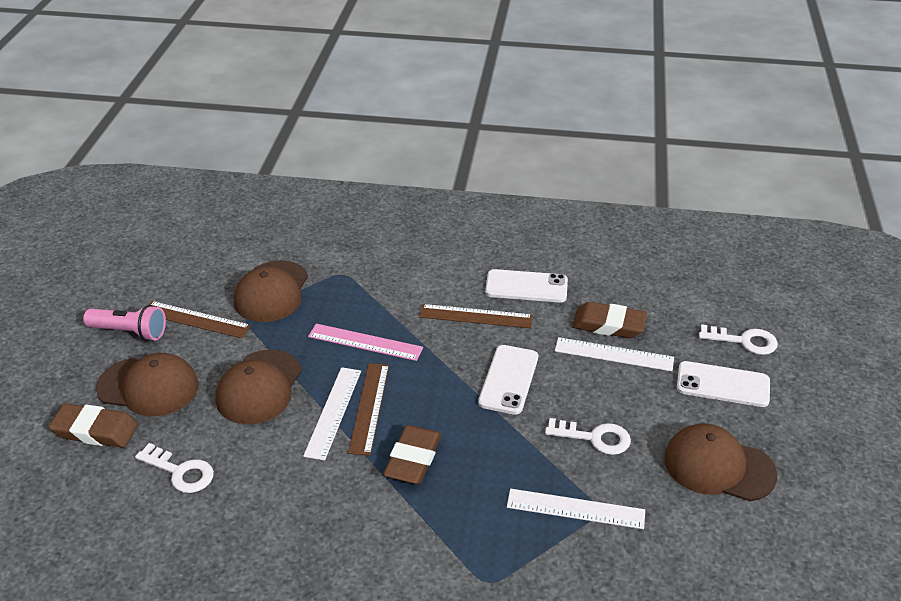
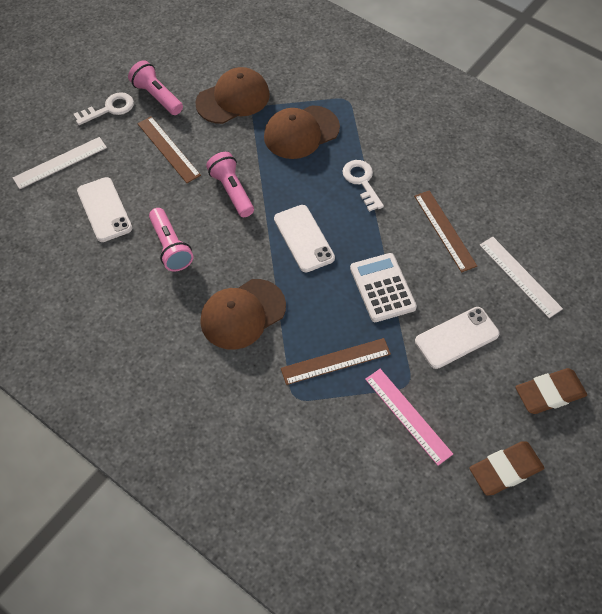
brown cap: 4 -> 3
brown eraser: 3 -> 2
pink flashlight: 1 -> 3
white calculator: 0 -> 1
white key: 3 -> 2
white ruler: 3 -> 2

